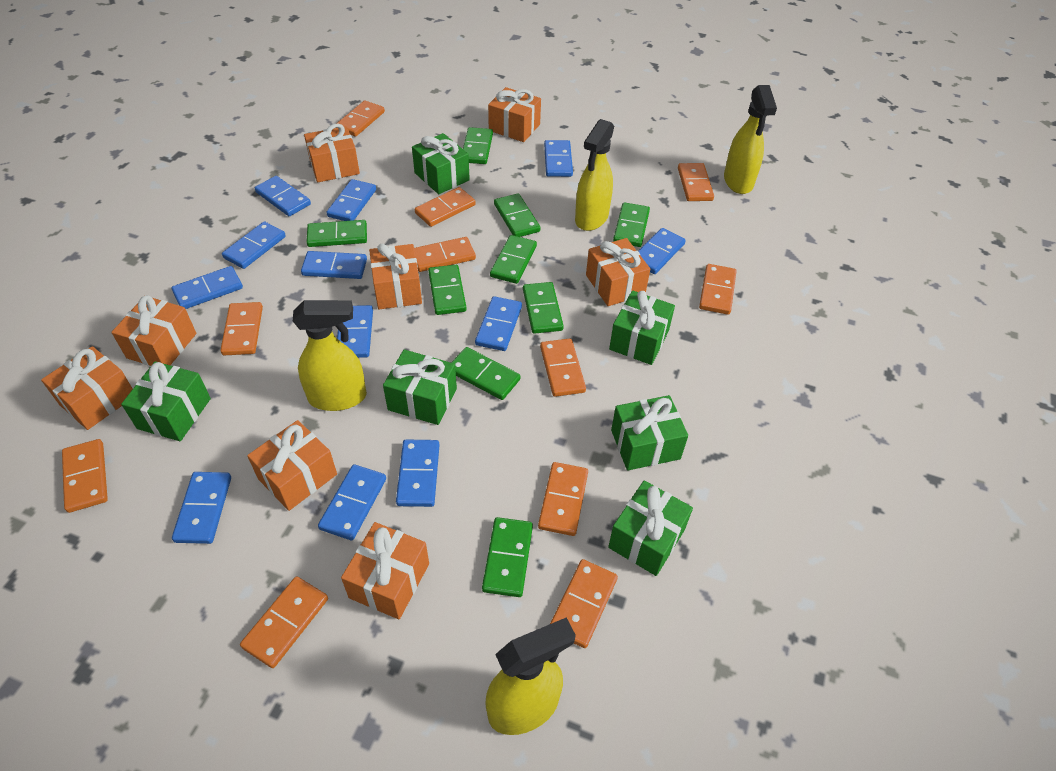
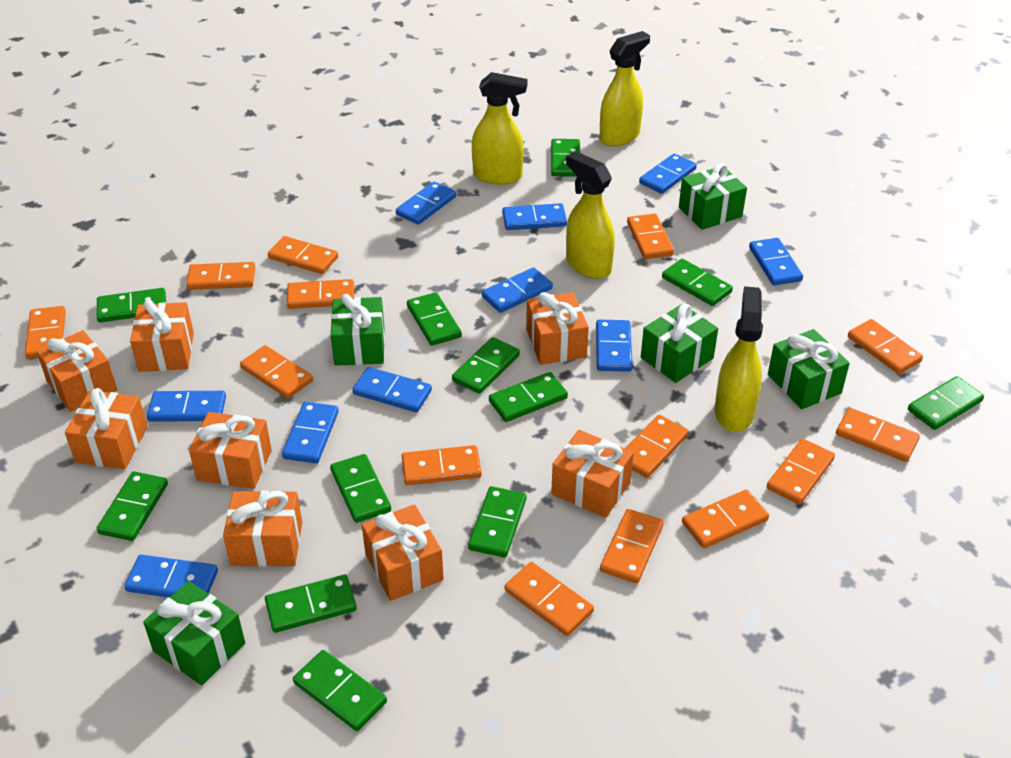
blue domino: 12 -> 10
green domino: 9 -> 12
green gift: 6 -> 5
orange domino: 11 -> 14

